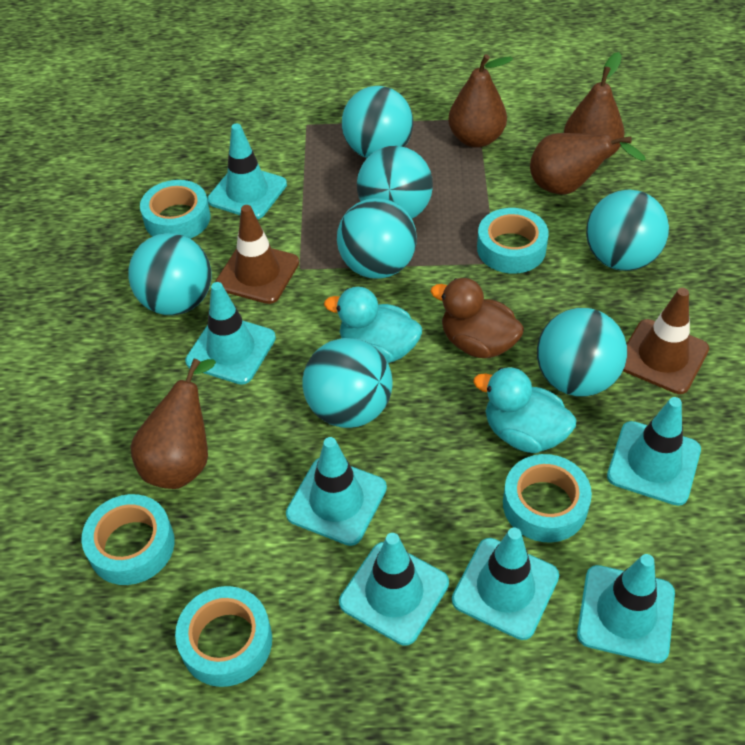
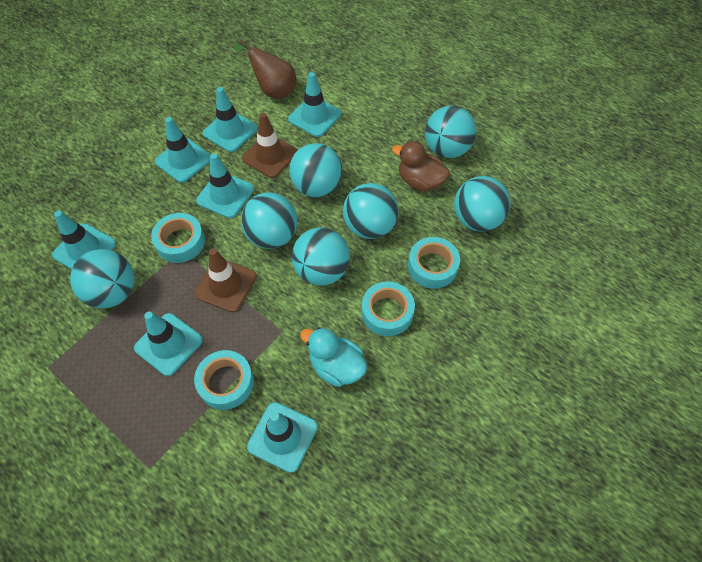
brown pear: 4 -> 1
turquoise duck: 2 -> 1
turquoise tape: 5 -> 4

